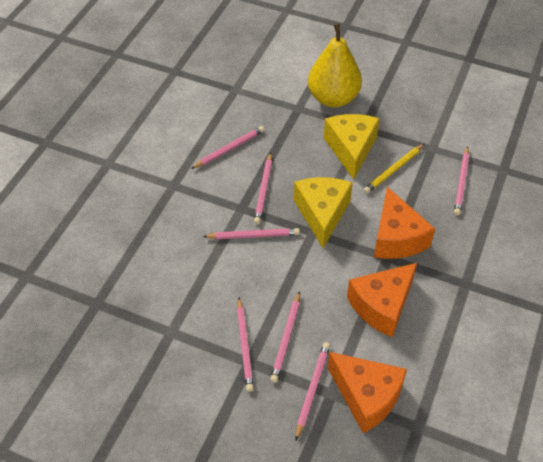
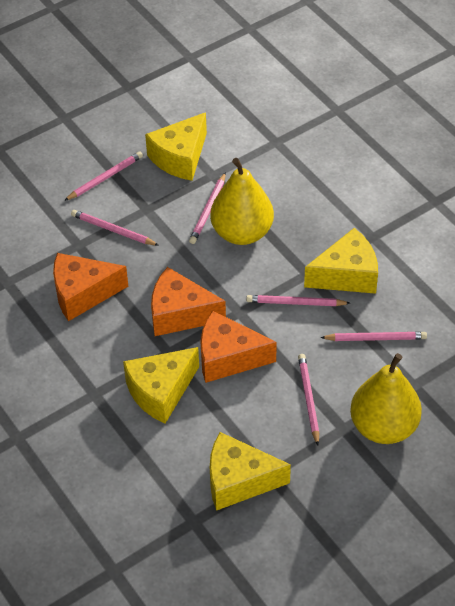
pink pencil: 7 -> 6
yellow cheese: 2 -> 4
yellow pear: 1 -> 2
yellow pencil: 1 -> 0

